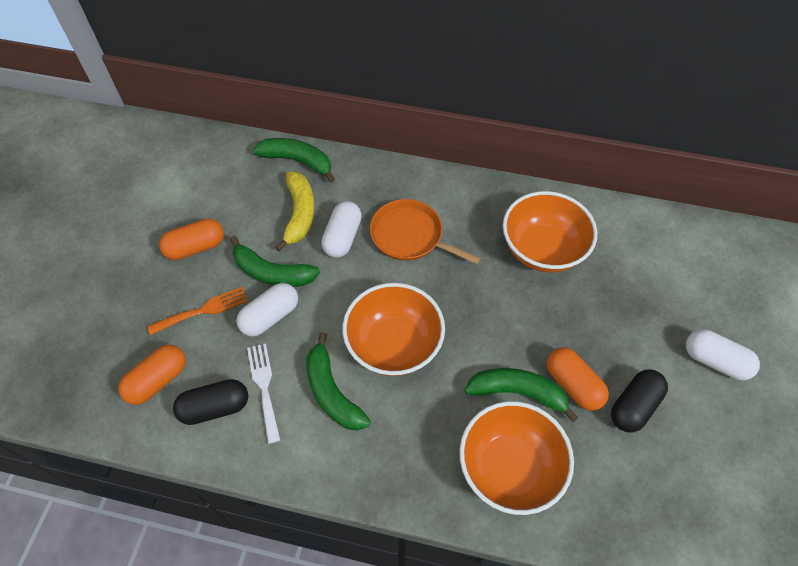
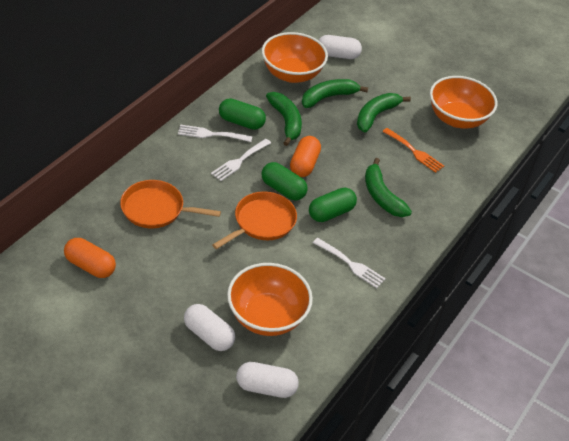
black capsule: 2 -> 0
green capsule: 0 -> 3
orange capsule: 3 -> 2
orange pan: 1 -> 2
white fork: 1 -> 3
yellow banana: 1 -> 0

